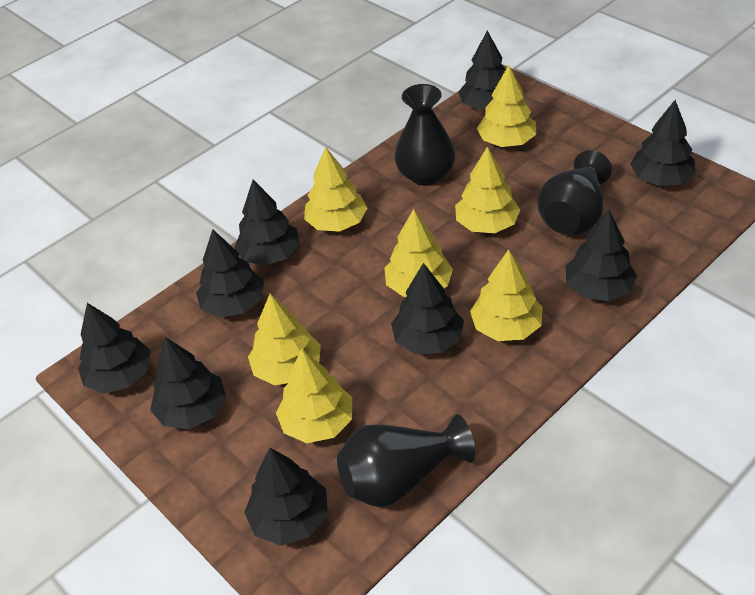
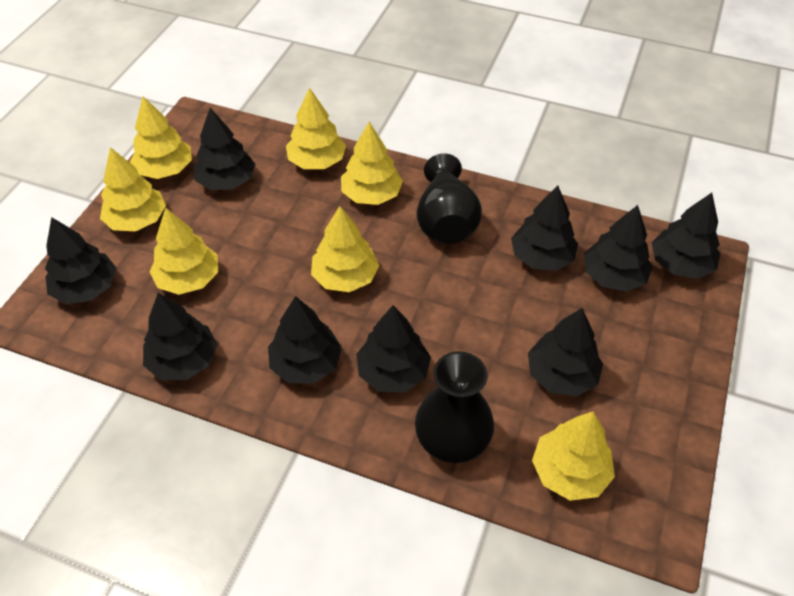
black vase: 3 -> 2

